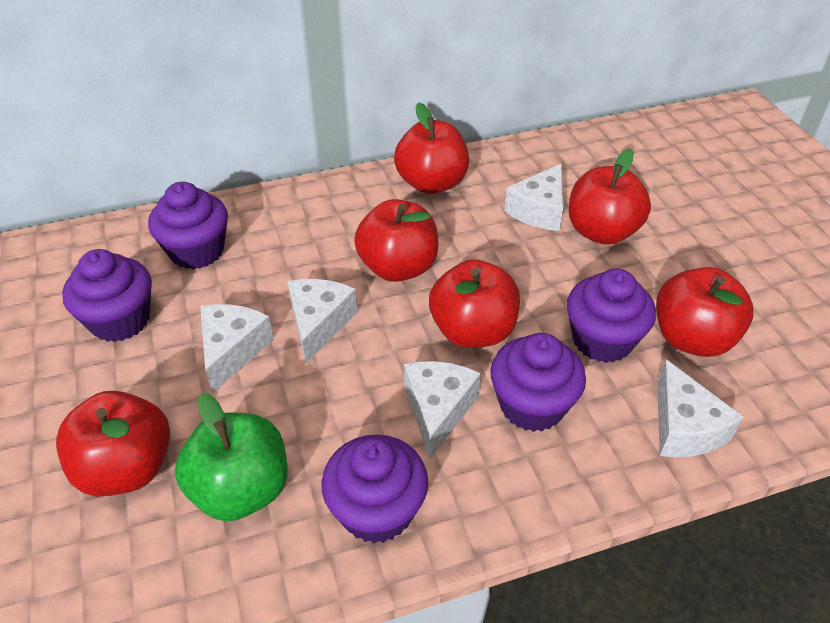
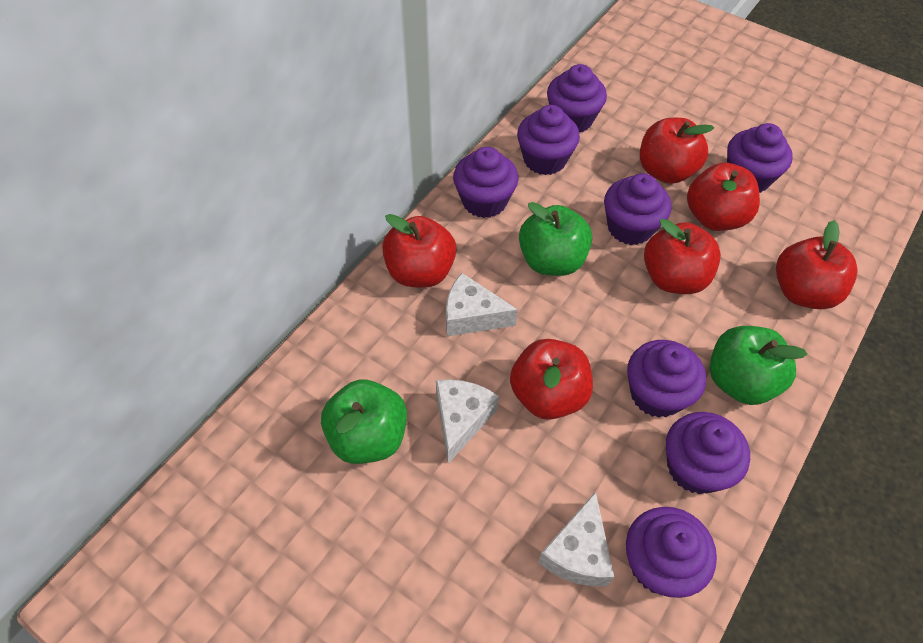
green apple: 1 -> 3
purple cupcake: 5 -> 8
white cheese: 5 -> 3

